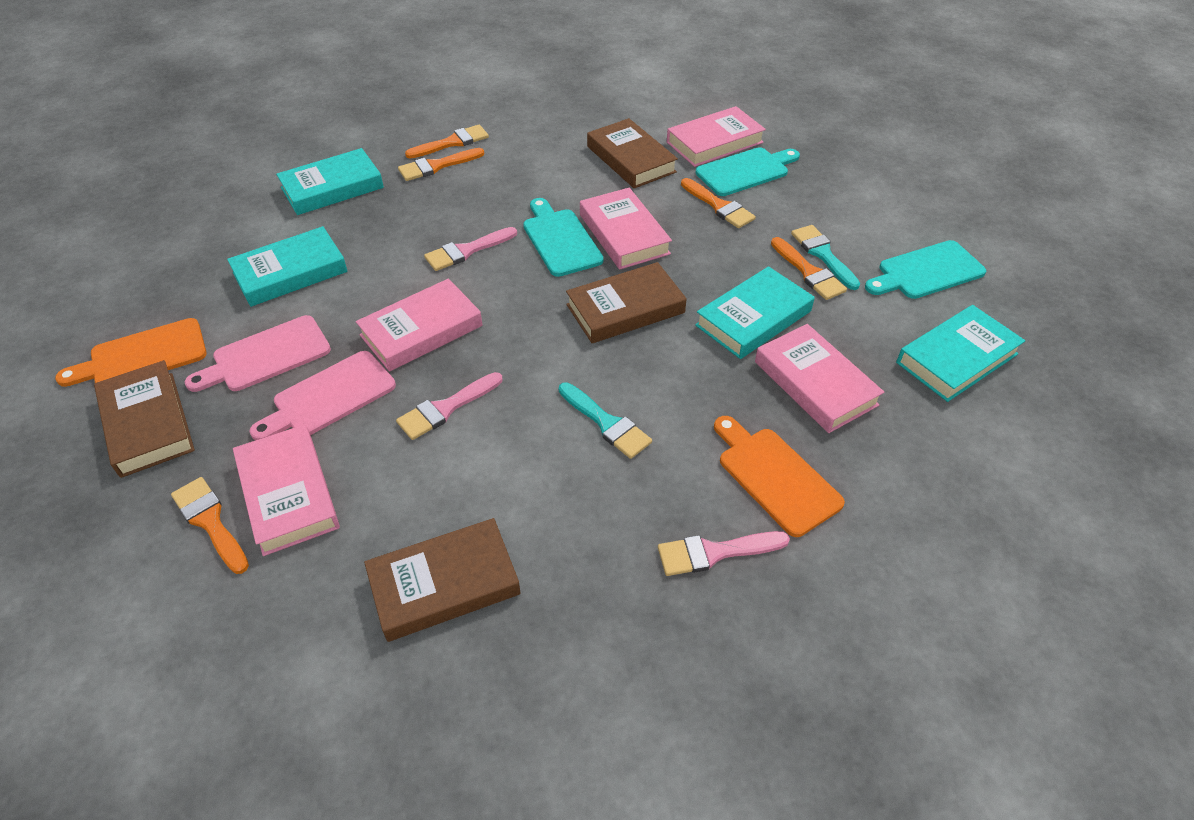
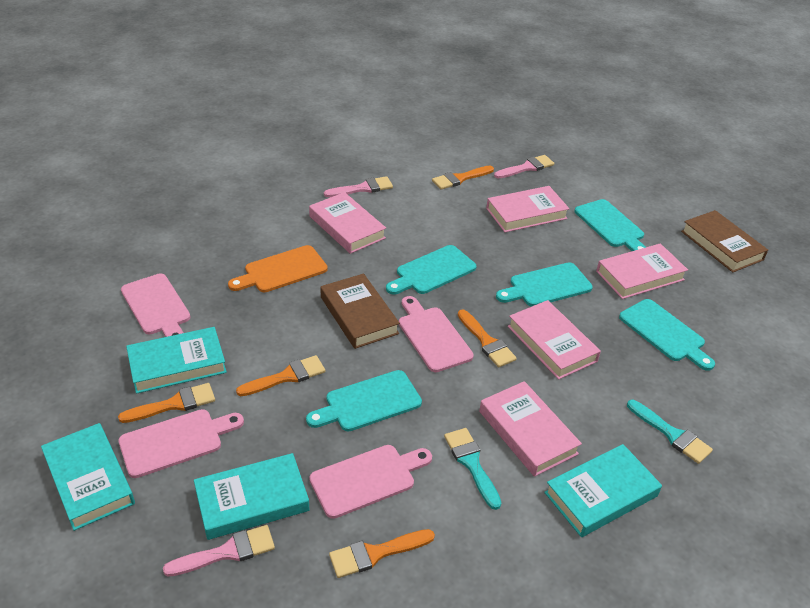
brown book: 4 -> 2
orange cutting board: 2 -> 1
pink cutting board: 2 -> 4
turquoise cutting board: 3 -> 5

